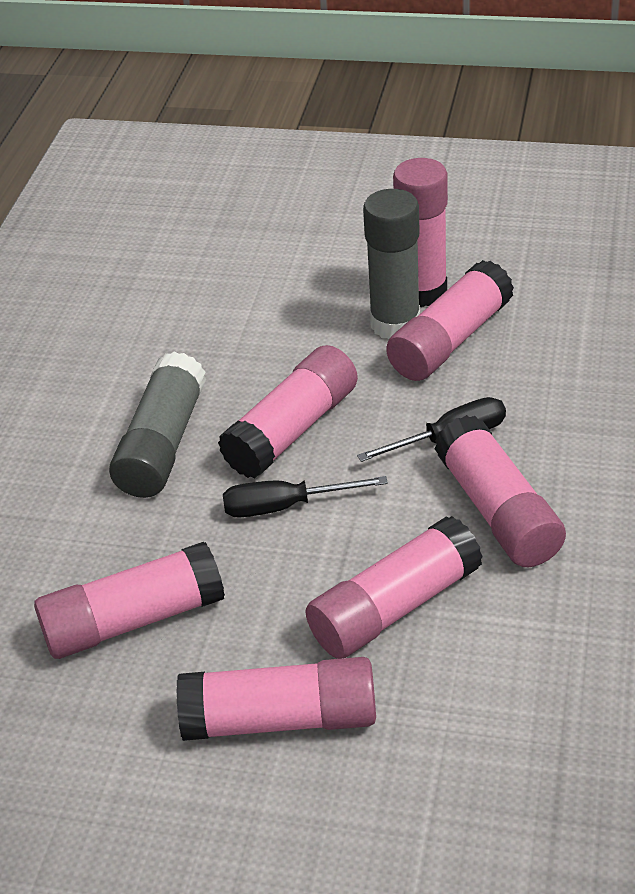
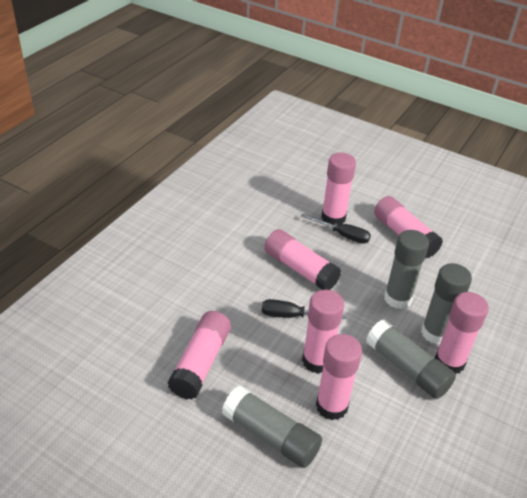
grey glue stick: 2 -> 4

